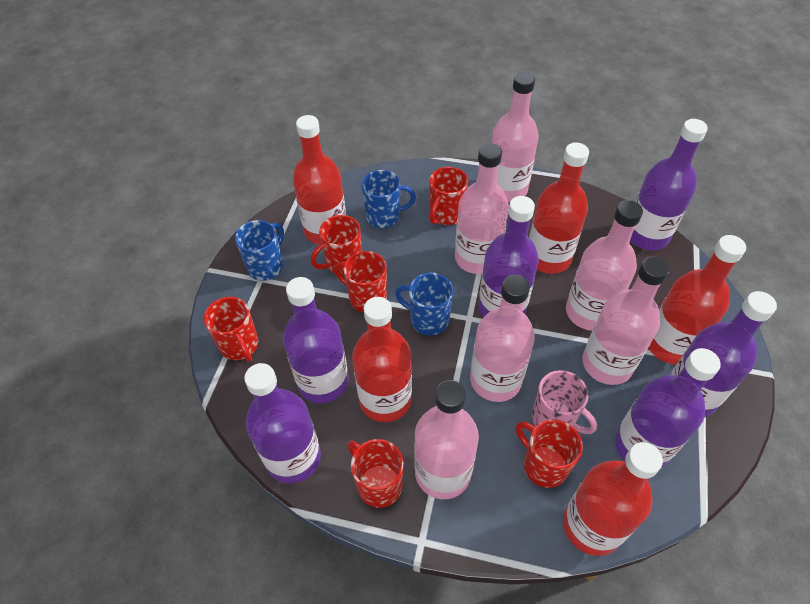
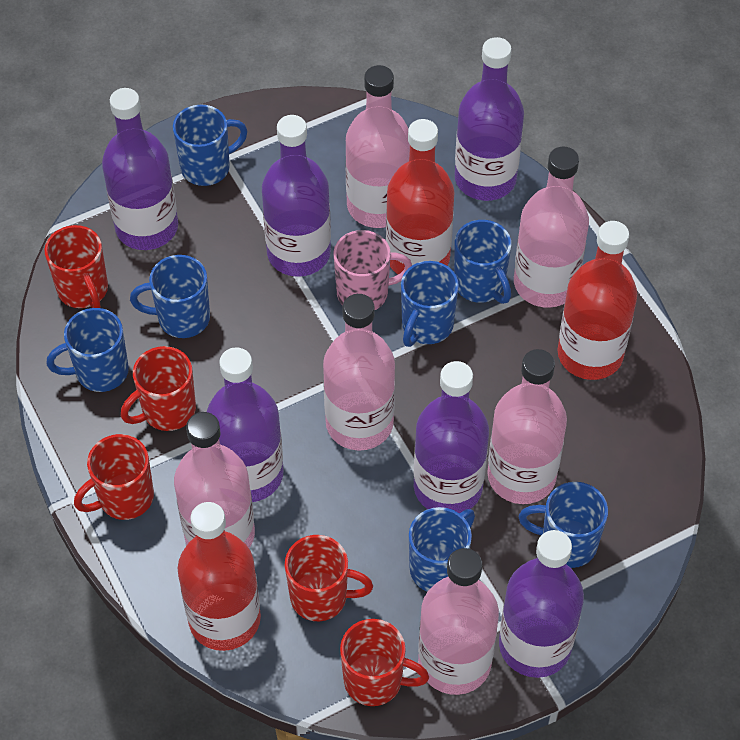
blue mug: 3 -> 7
red bottle: 5 -> 3
red mug: 6 -> 5

